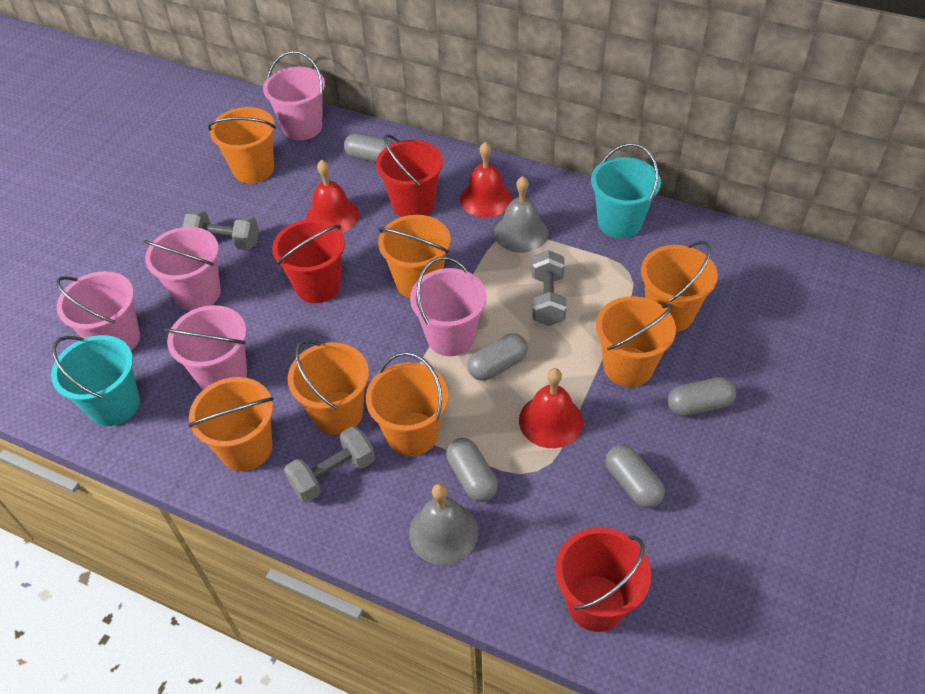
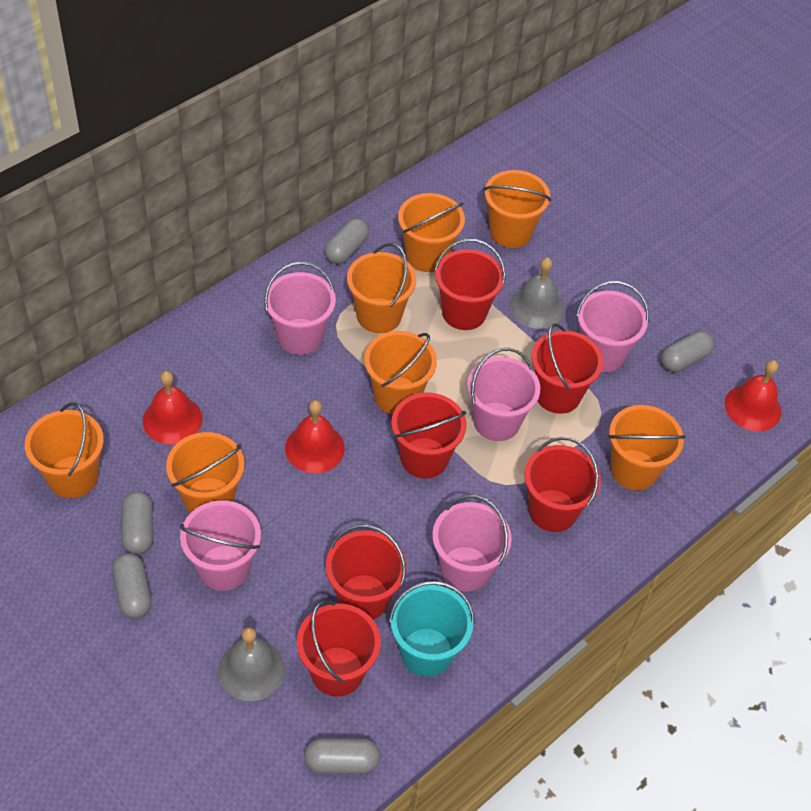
grey dumbbell: 3 -> 0
red bucket: 3 -> 6
turquoise bucket: 2 -> 1

